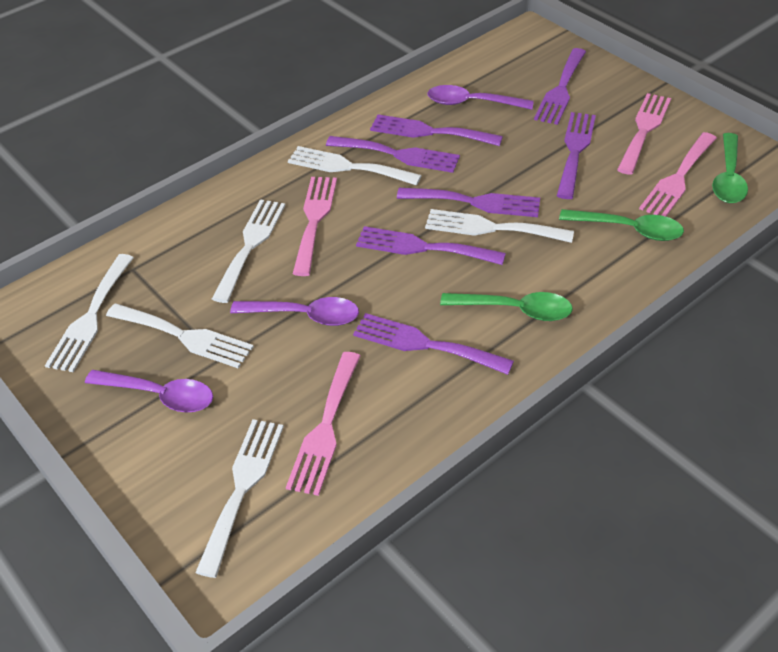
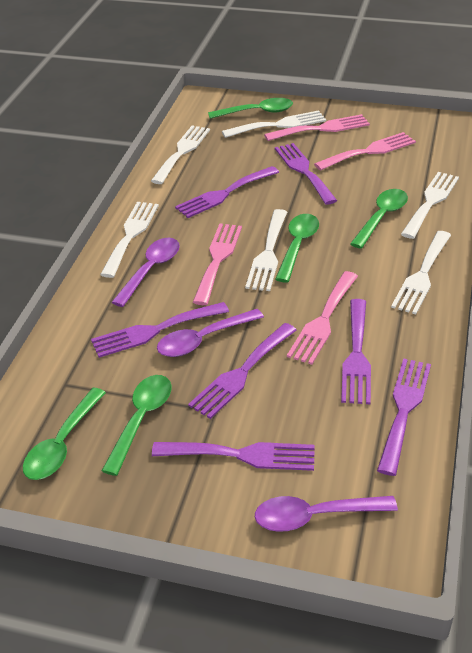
green spoon: 3 -> 5

